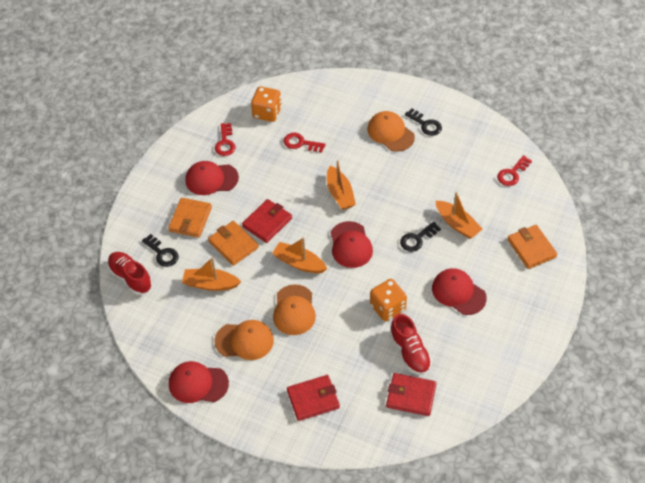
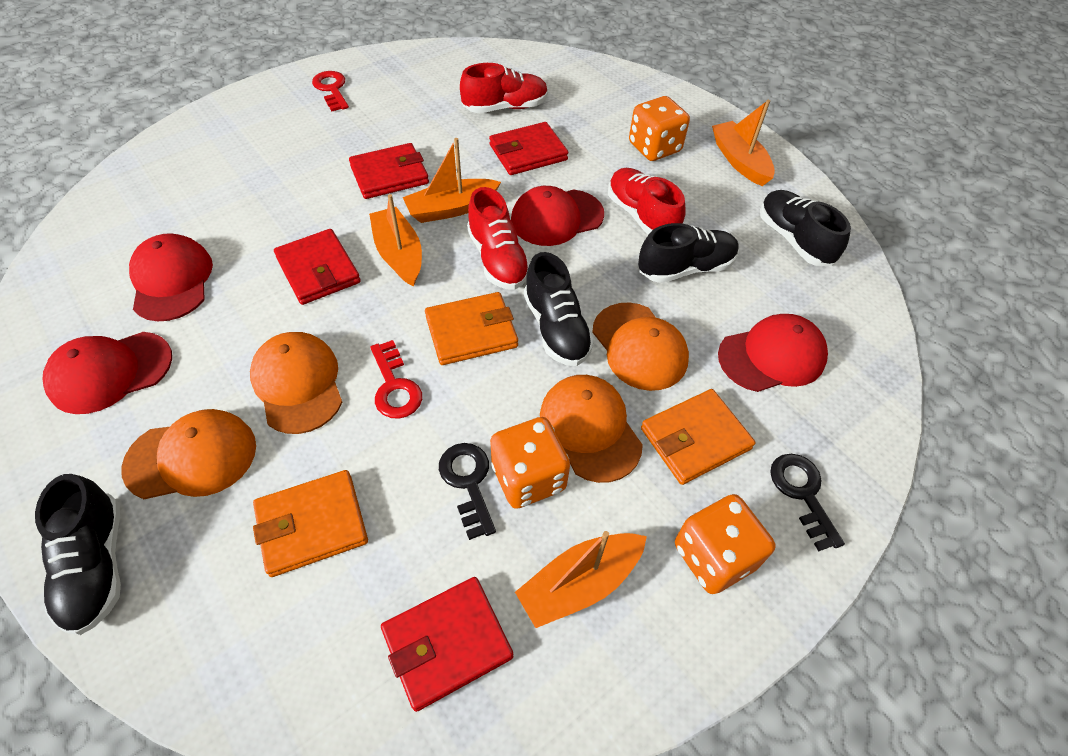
black key: 3 -> 2
black shoe: 0 -> 4
orange cap: 3 -> 4
orange dice: 2 -> 3
red key: 3 -> 2
red shoe: 2 -> 3
red wallet: 3 -> 4

